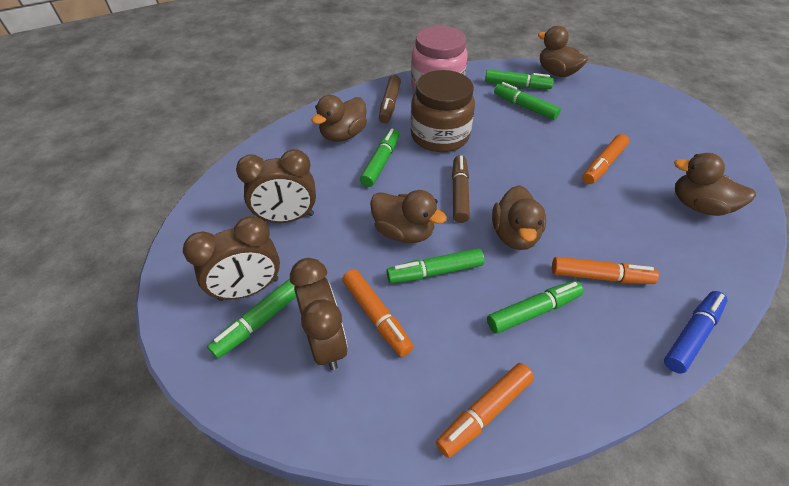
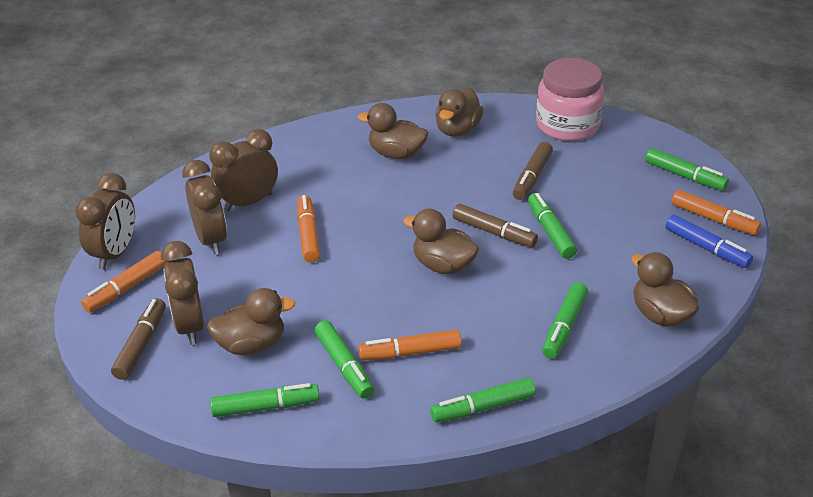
brown clock: 3 -> 4
brown jar: 1 -> 0
brown marker: 2 -> 3

